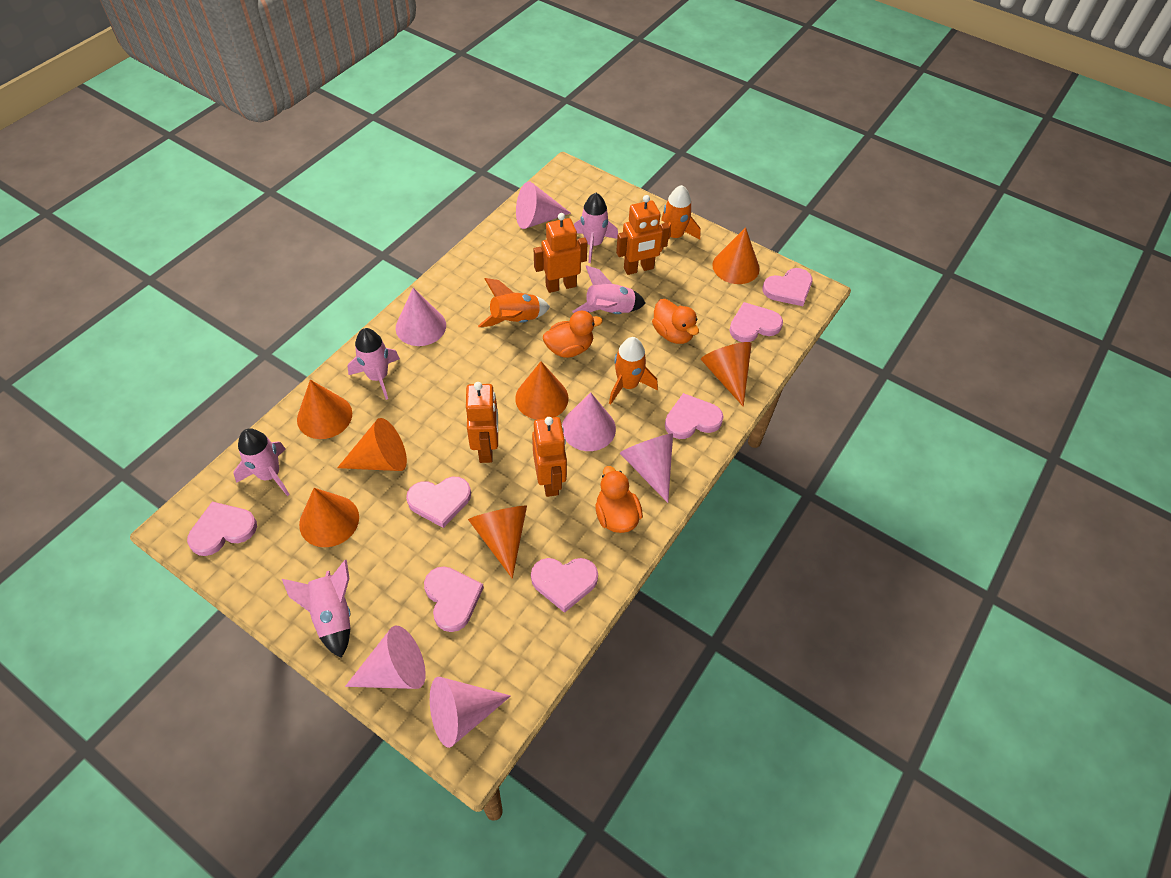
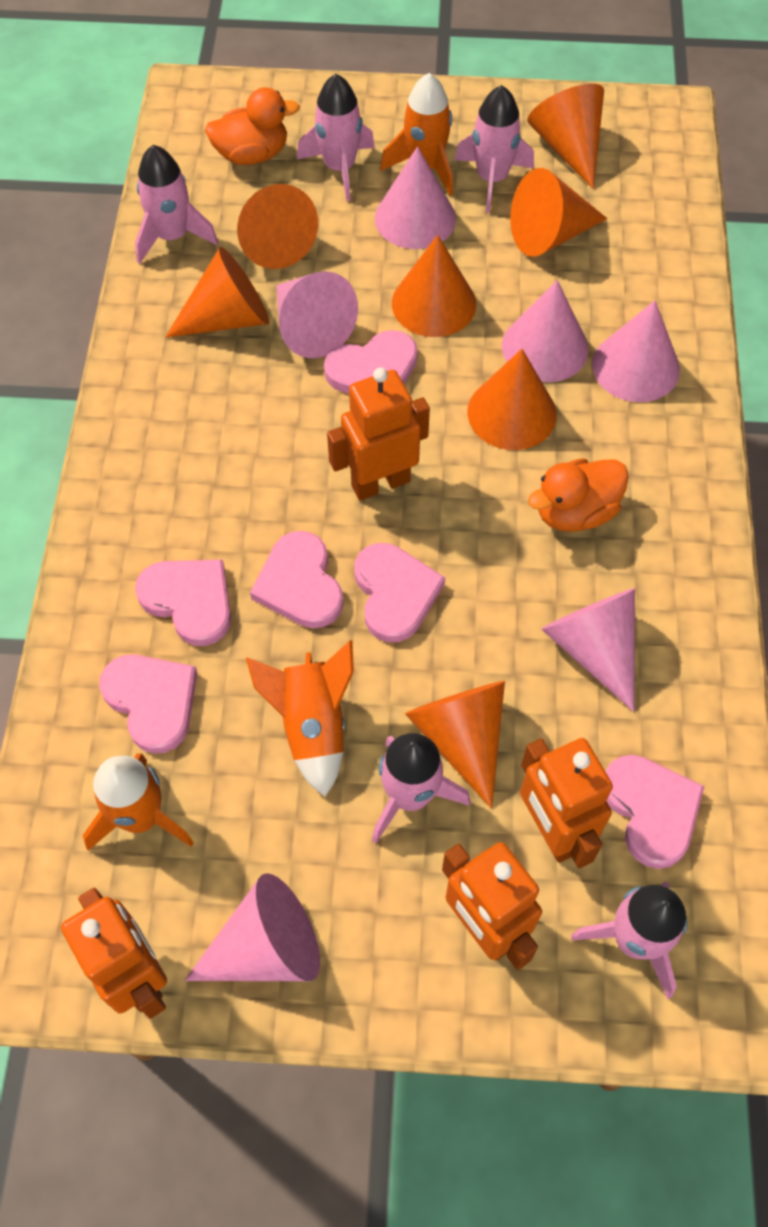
orange duck: 3 -> 2
pink heart: 7 -> 6

